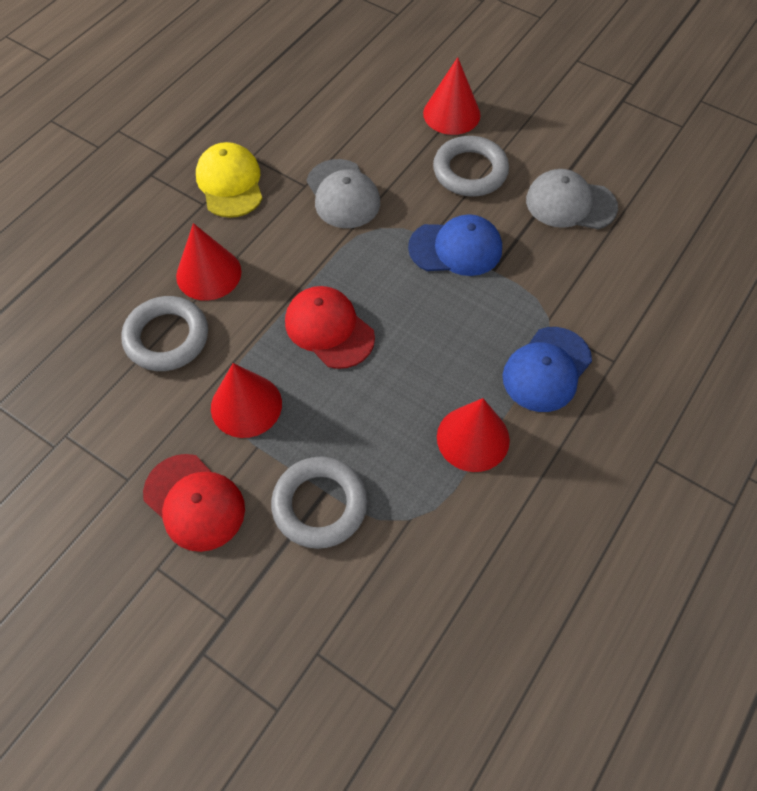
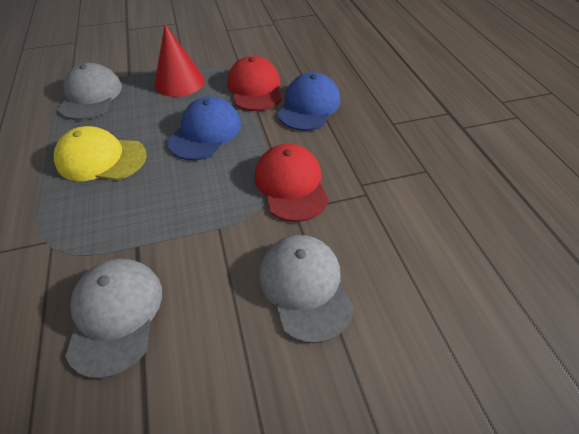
grey cap: 2 -> 3
grey ring: 3 -> 0
red cone: 4 -> 1

